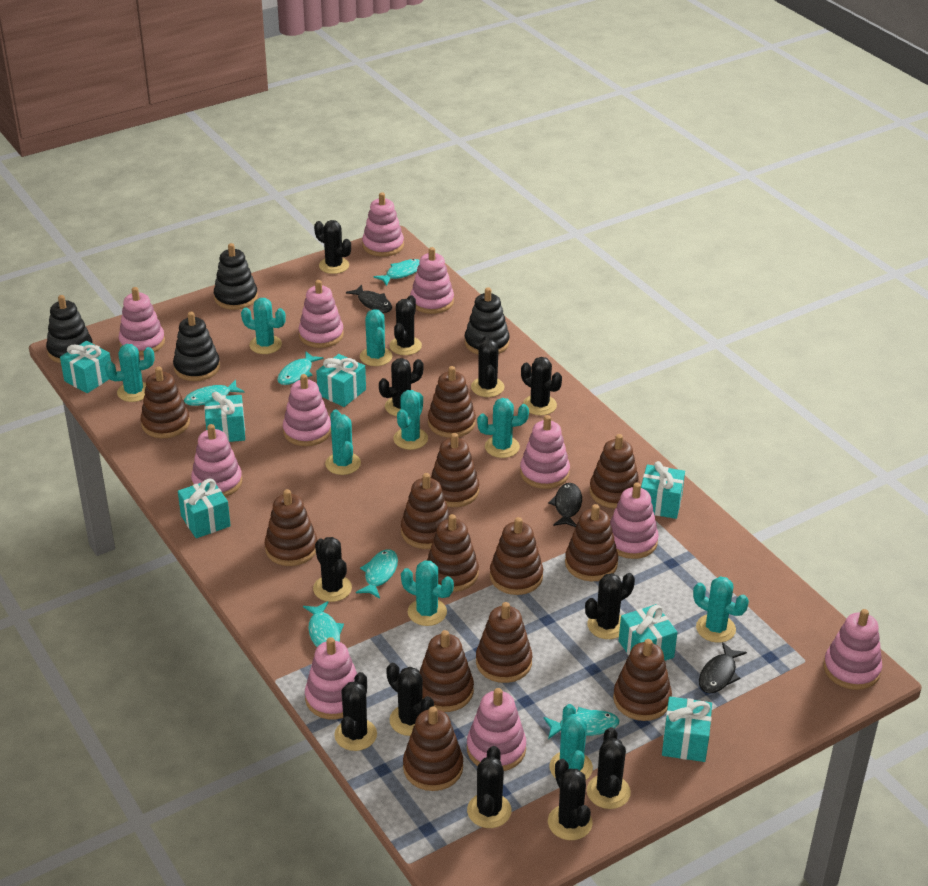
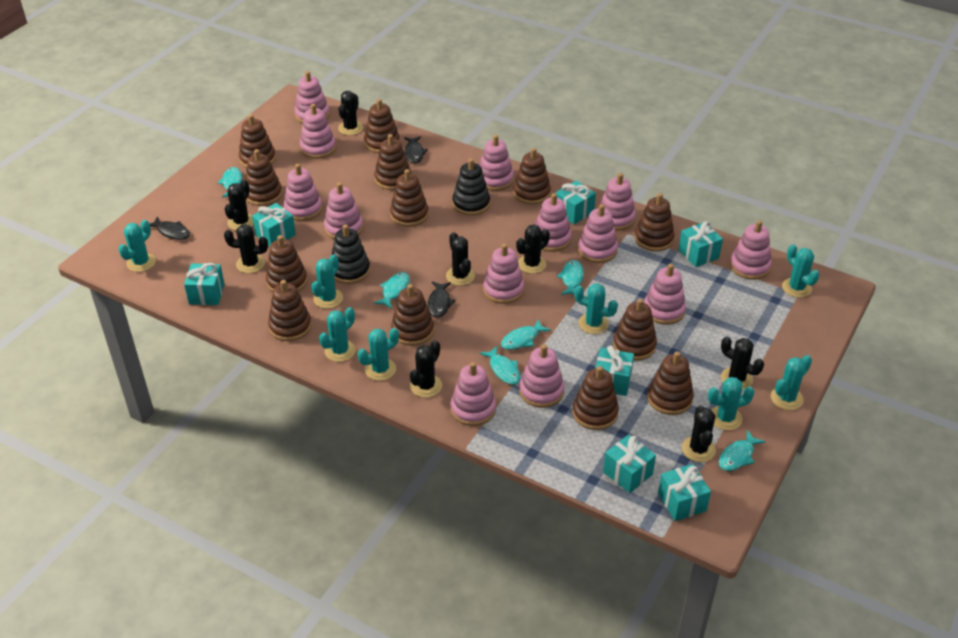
black cactus: 12 -> 8
black stacking toy: 4 -> 2
pink stacking toy: 11 -> 13
turquoise cactus: 9 -> 8

